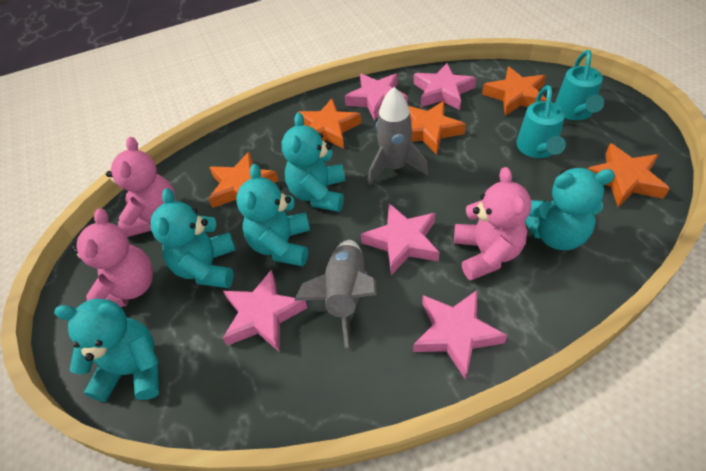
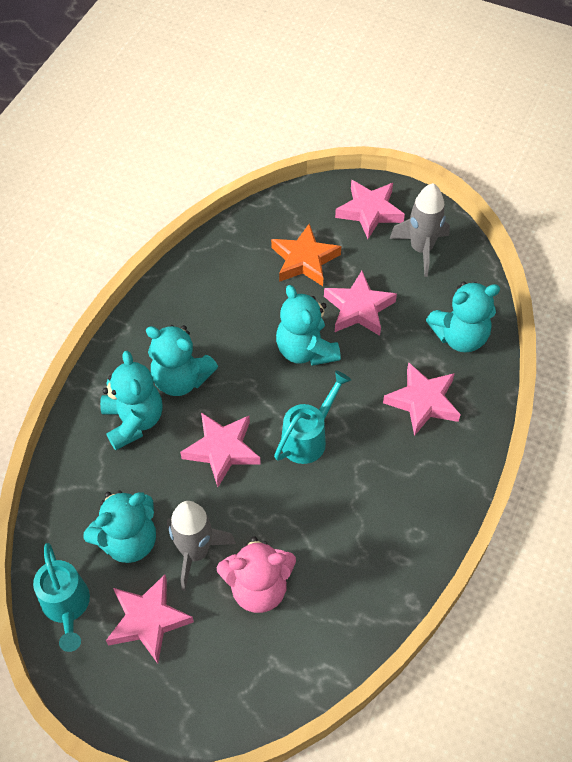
orange star: 5 -> 1
pink teddy bear: 3 -> 1

